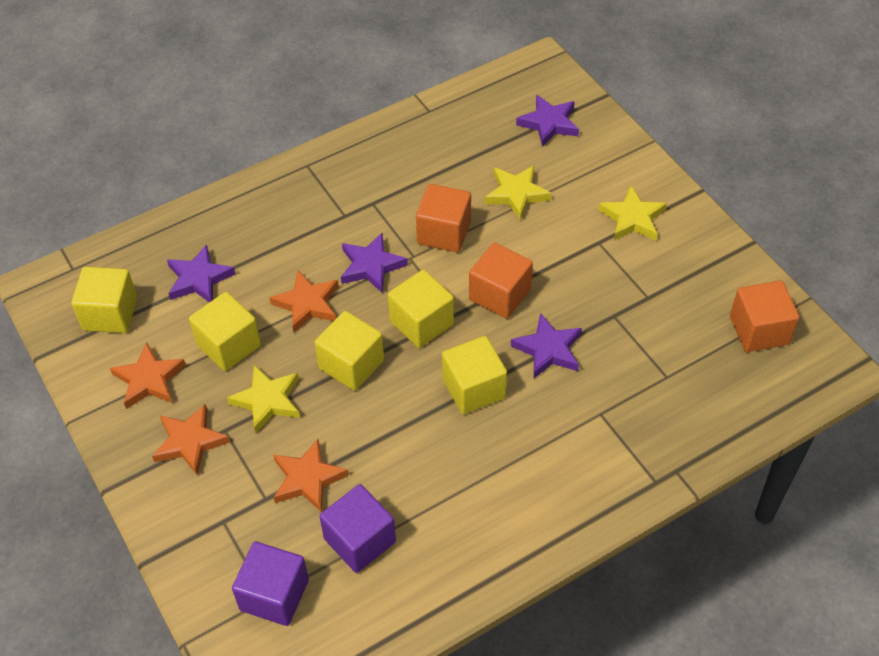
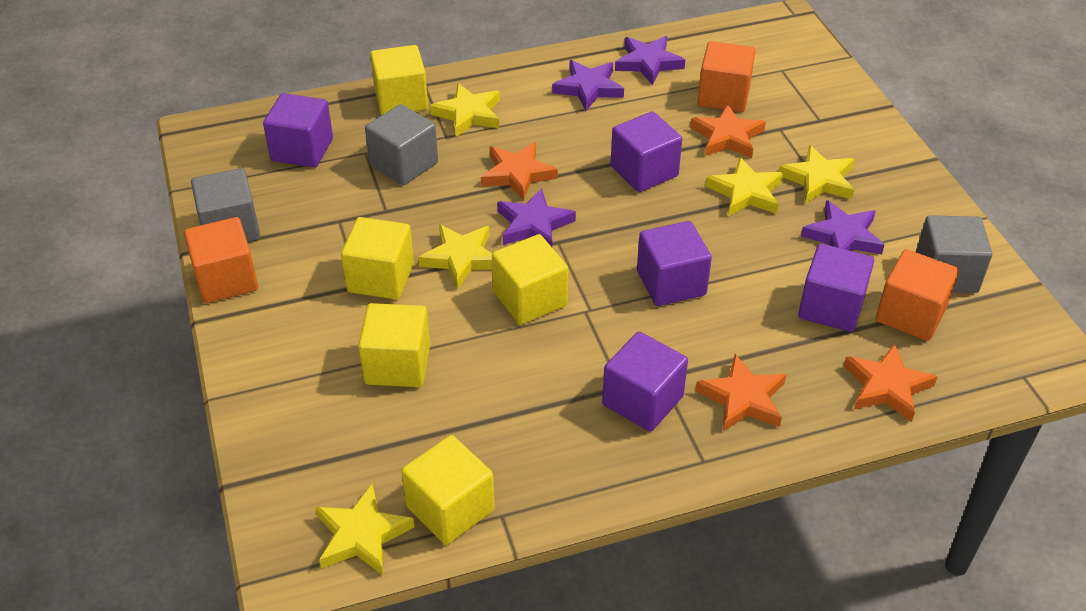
grey cube: 0 -> 3
purple cube: 2 -> 5
yellow star: 3 -> 5

